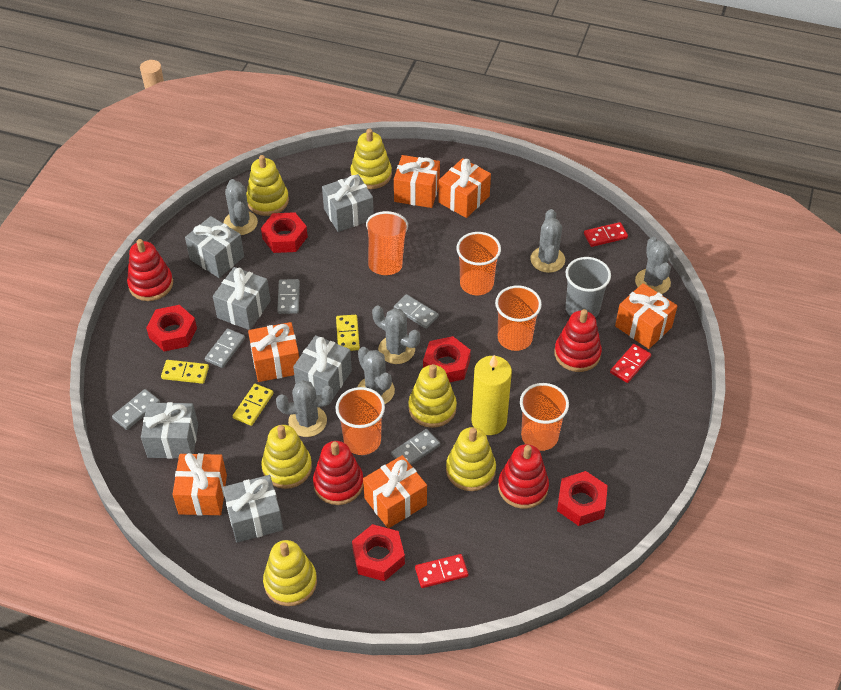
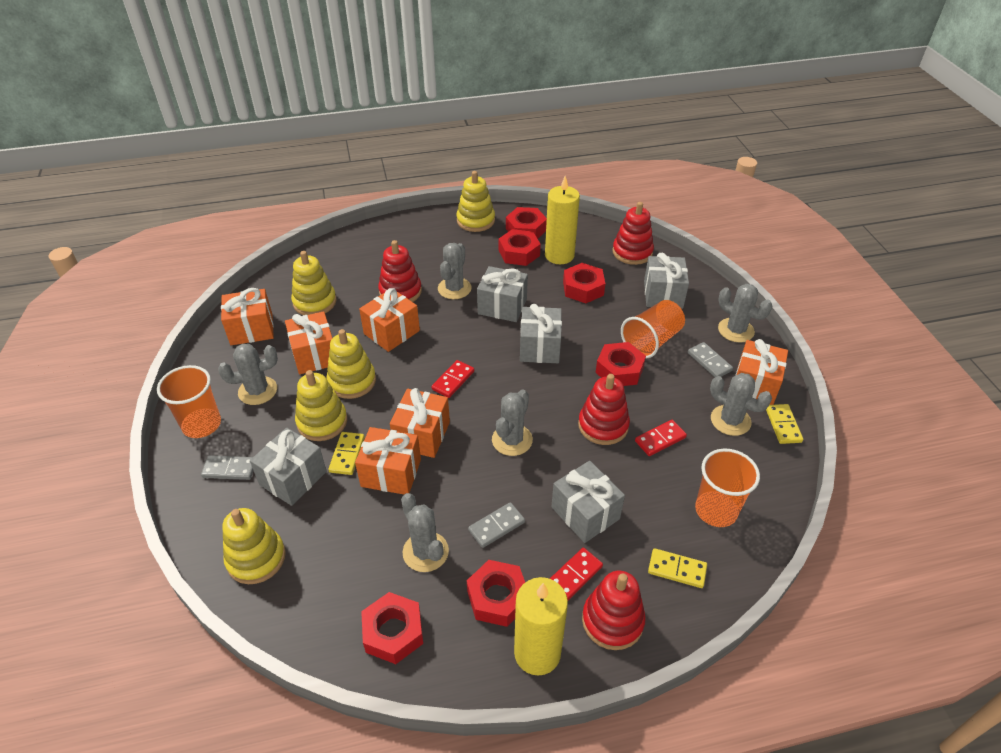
grey cup: 1 -> 0
grey domino: 5 -> 3
grey gift: 6 -> 5
orange cup: 5 -> 3
red nut: 5 -> 6
yellow candle: 1 -> 2
yellow stacking toy: 6 -> 5

